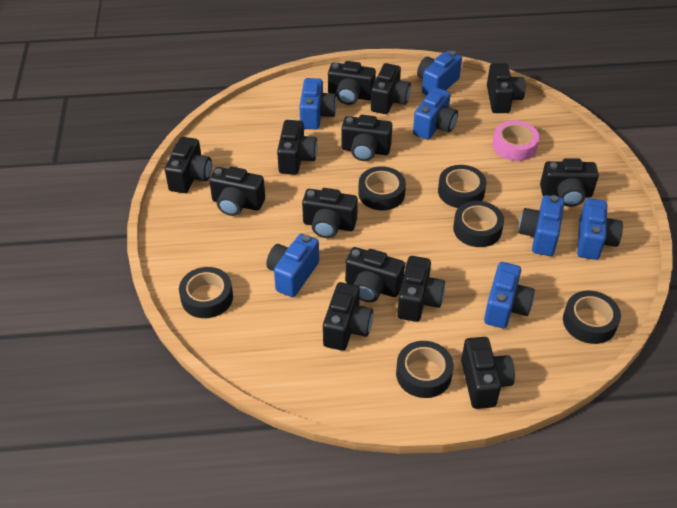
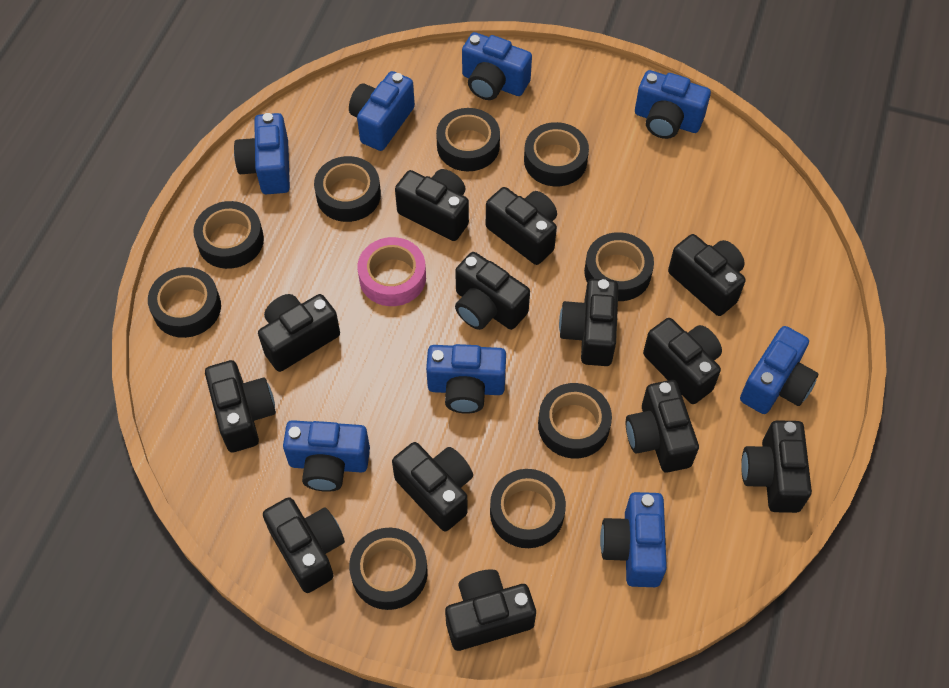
black tape: 6 -> 9
blue camera: 7 -> 8

